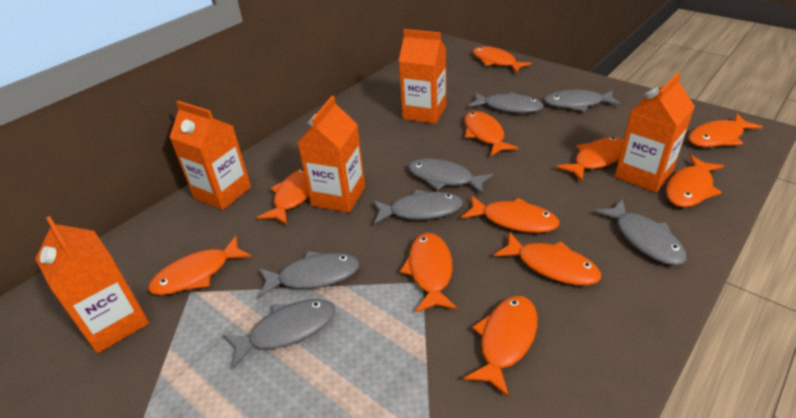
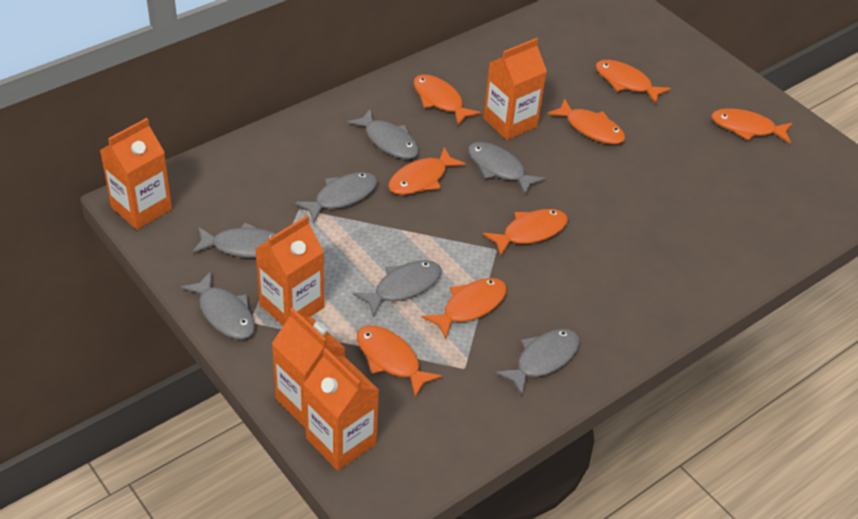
orange fish: 11 -> 8

